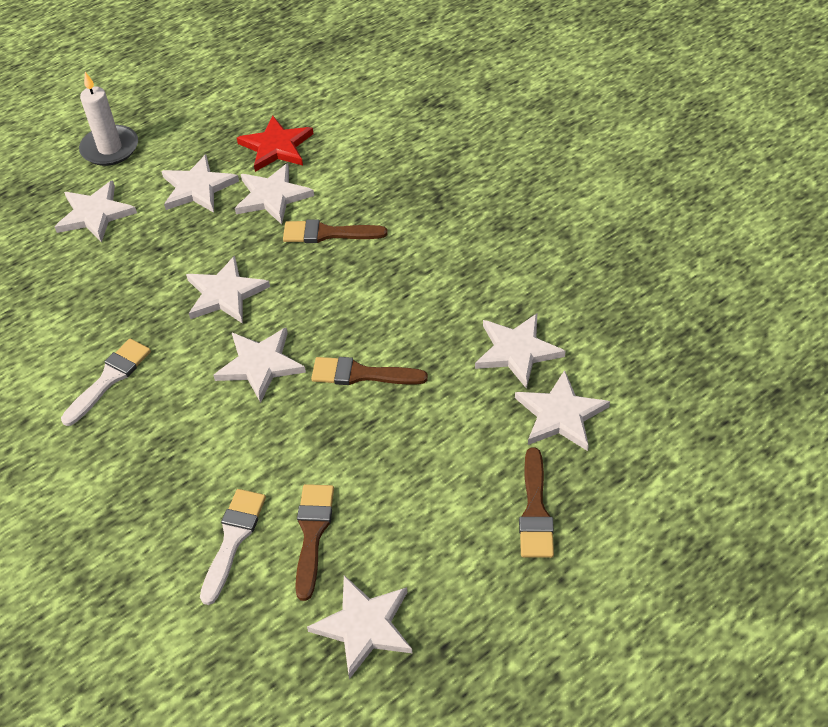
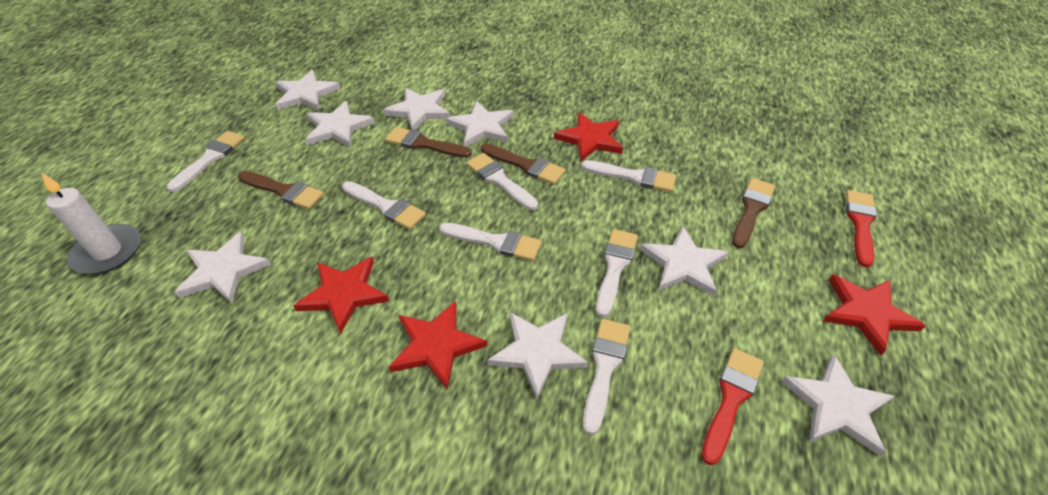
red brush: 0 -> 2
red star: 1 -> 4
white brush: 2 -> 7

